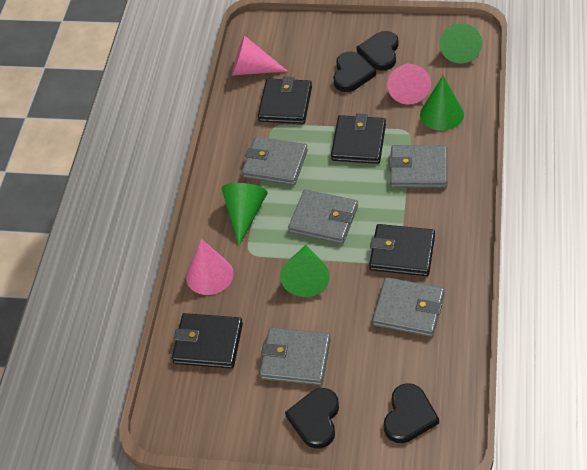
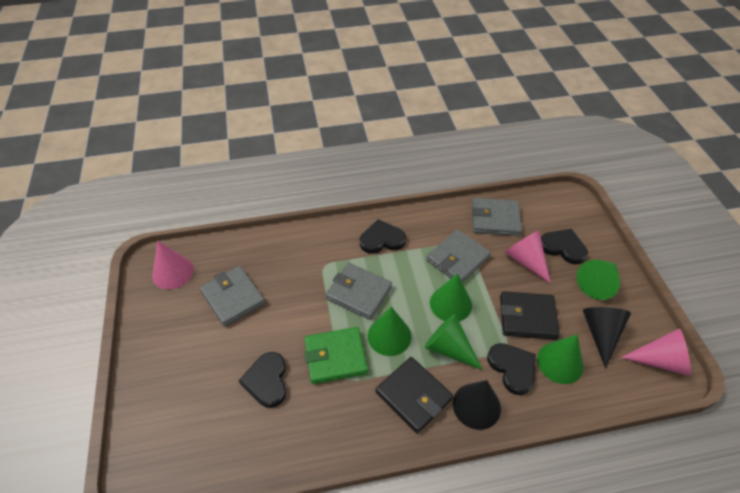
black cone: 0 -> 2
black wallet: 4 -> 2
green cone: 4 -> 5
green wallet: 0 -> 1
grey wallet: 5 -> 4

